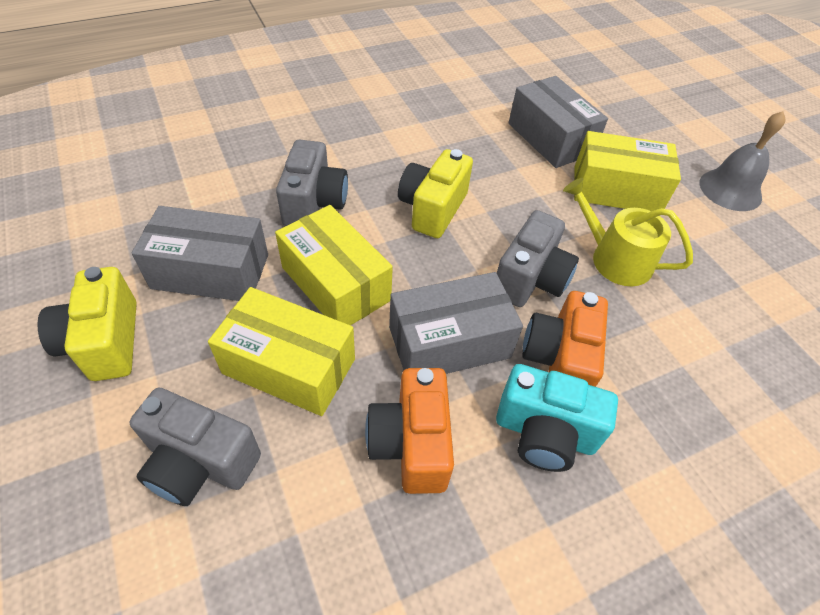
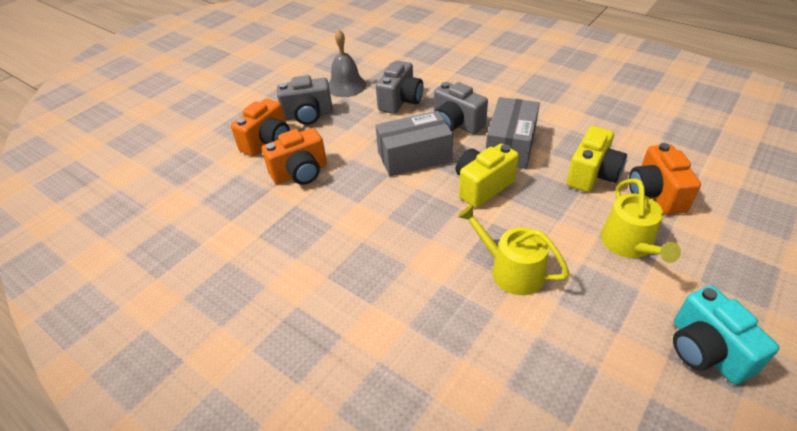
grey box: 3 -> 2
orange camera: 2 -> 3
yellow box: 3 -> 0
yellow watering can: 1 -> 2

